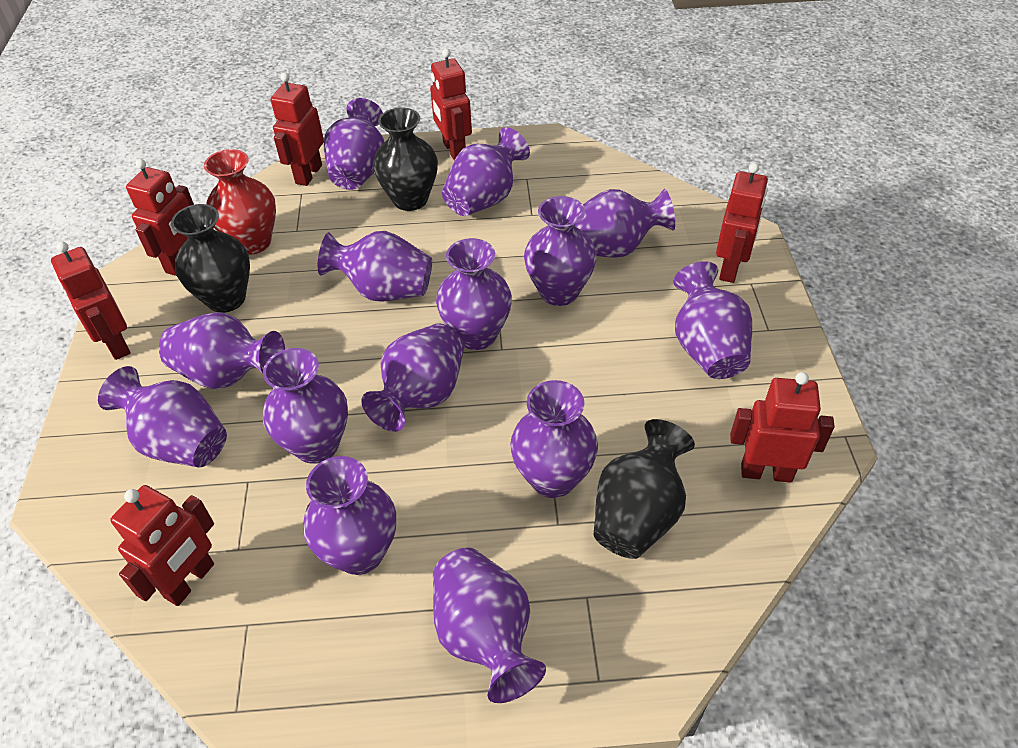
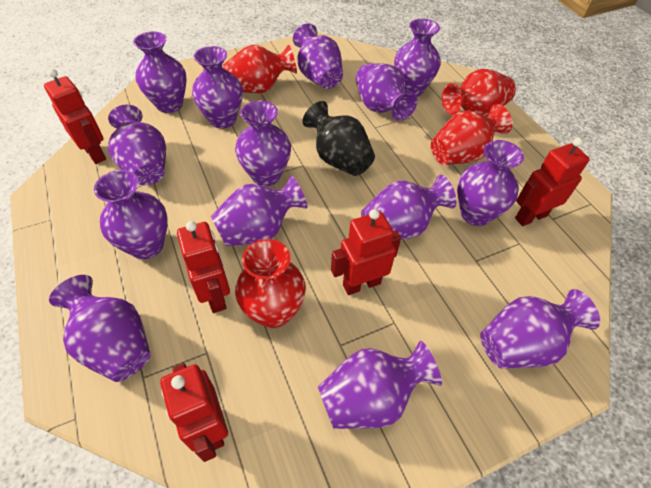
black vase: 3 -> 1
red robot: 7 -> 5
red vase: 1 -> 4

